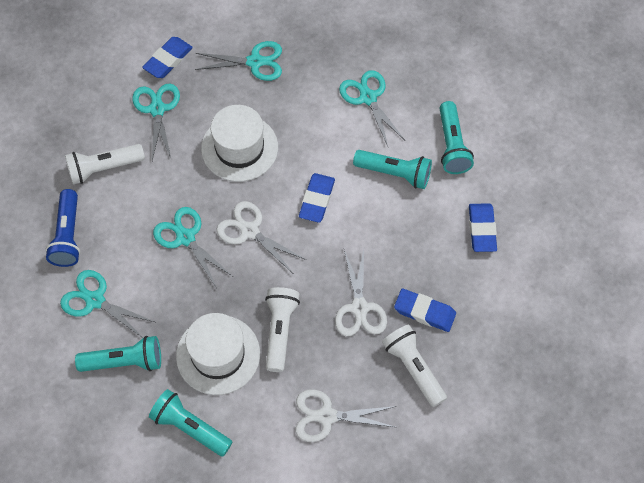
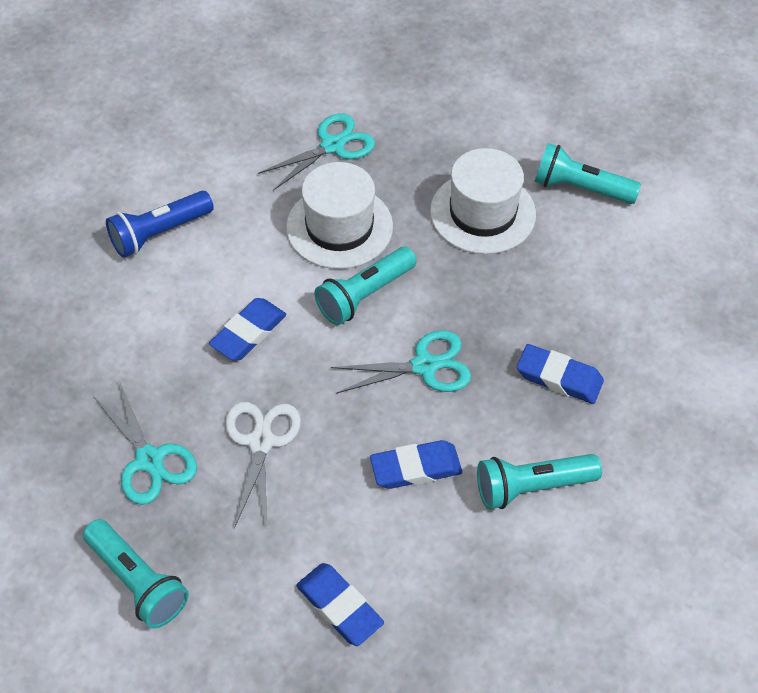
turquoise scissors: 5 -> 3
white flashlight: 3 -> 0
white scissors: 3 -> 1

